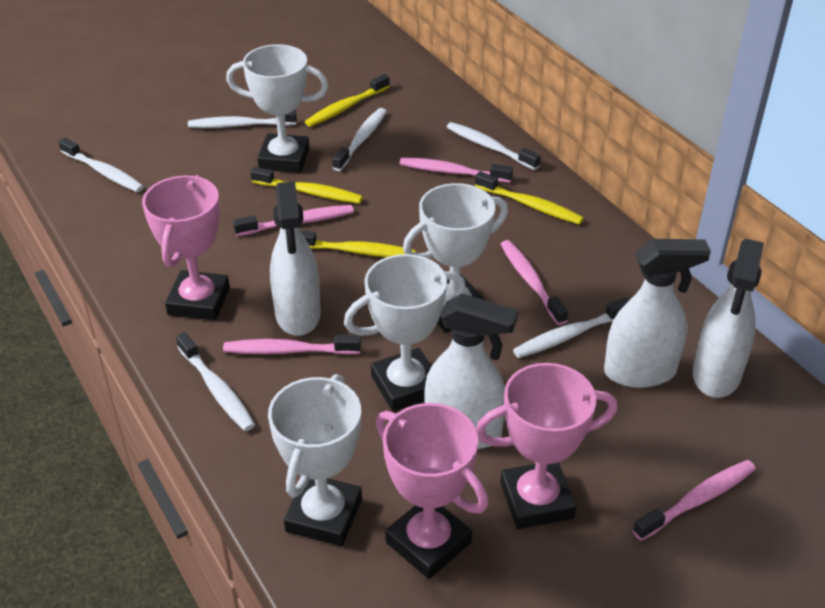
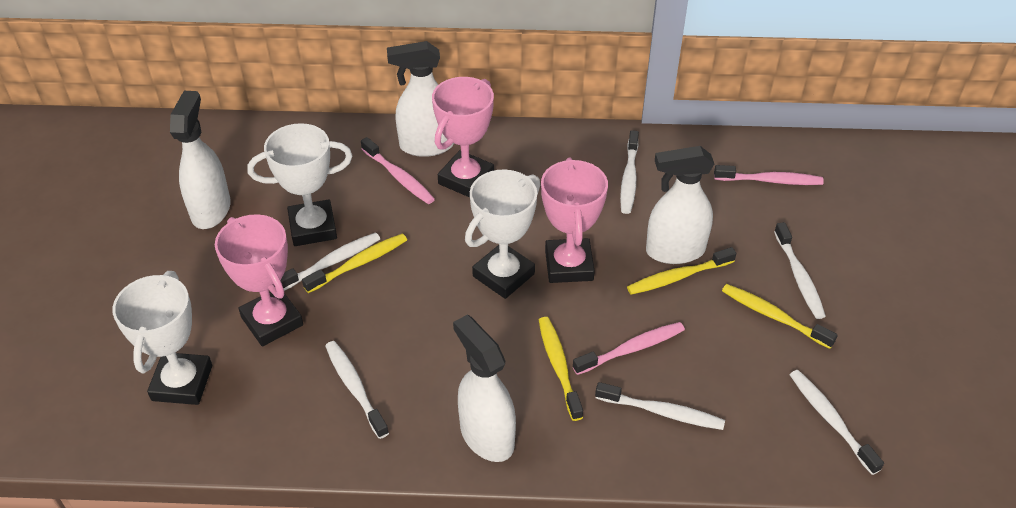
pink toothbrush: 5 -> 3
white trophy: 4 -> 3

